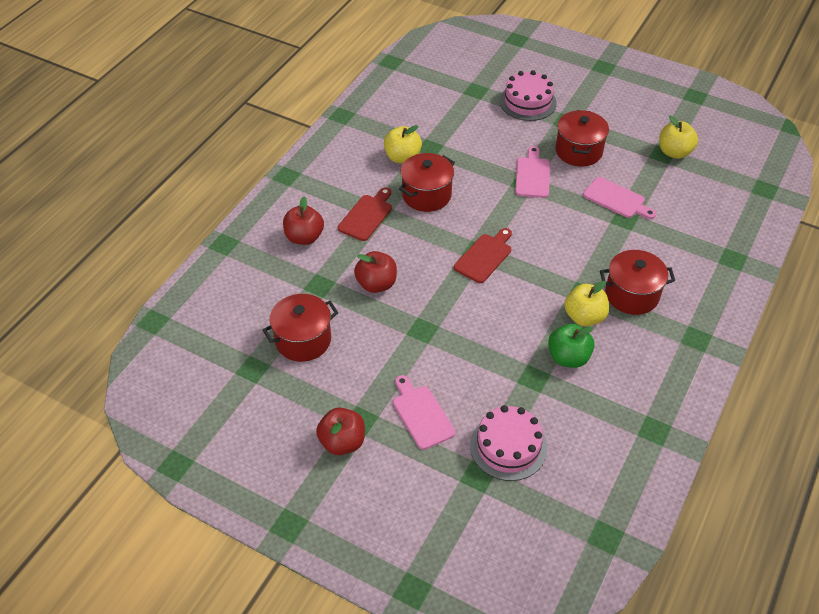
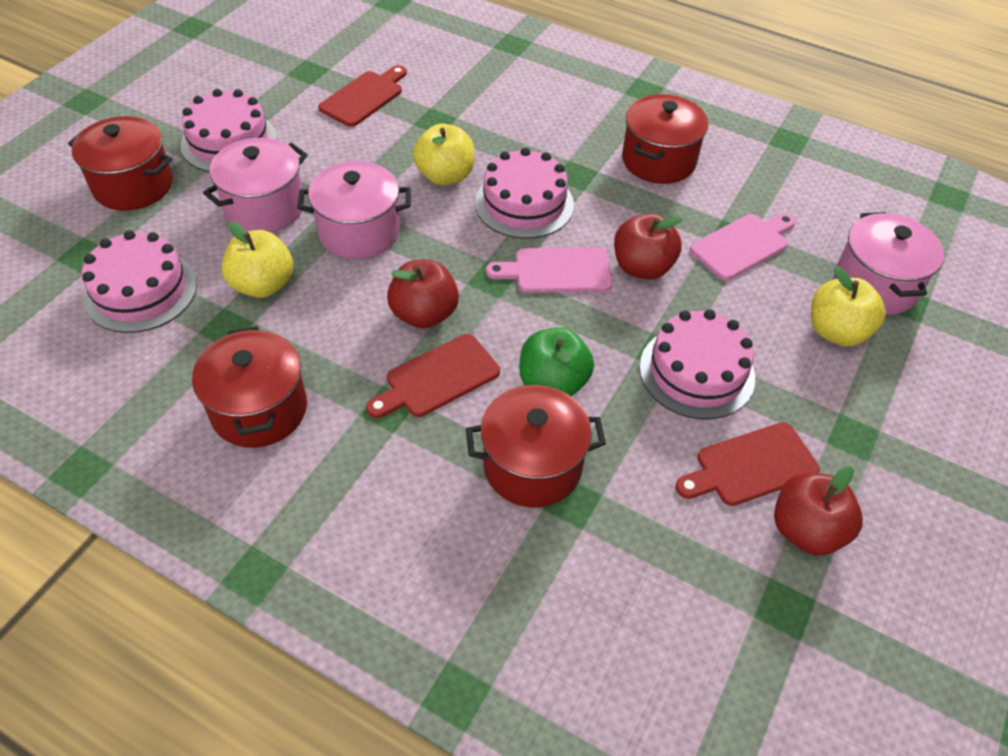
pink cake: 2 -> 4
pink cutting board: 3 -> 2
pink pot: 0 -> 3
red cutting board: 2 -> 3

